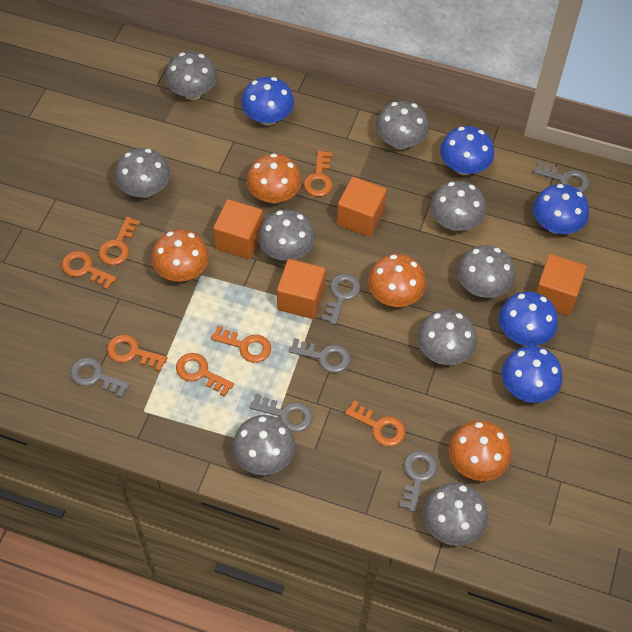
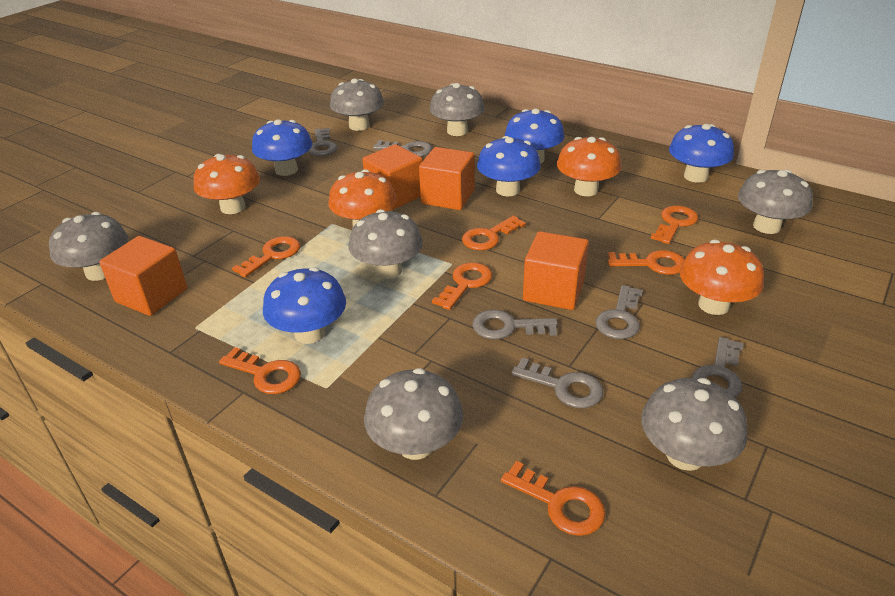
grey mushroom: 9 -> 7

